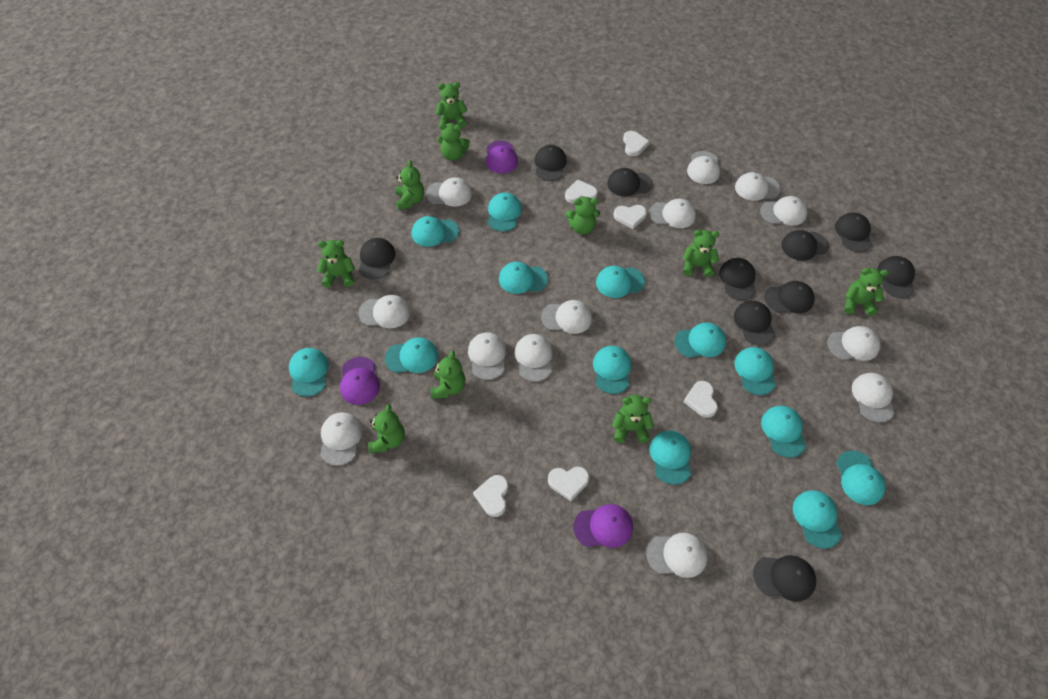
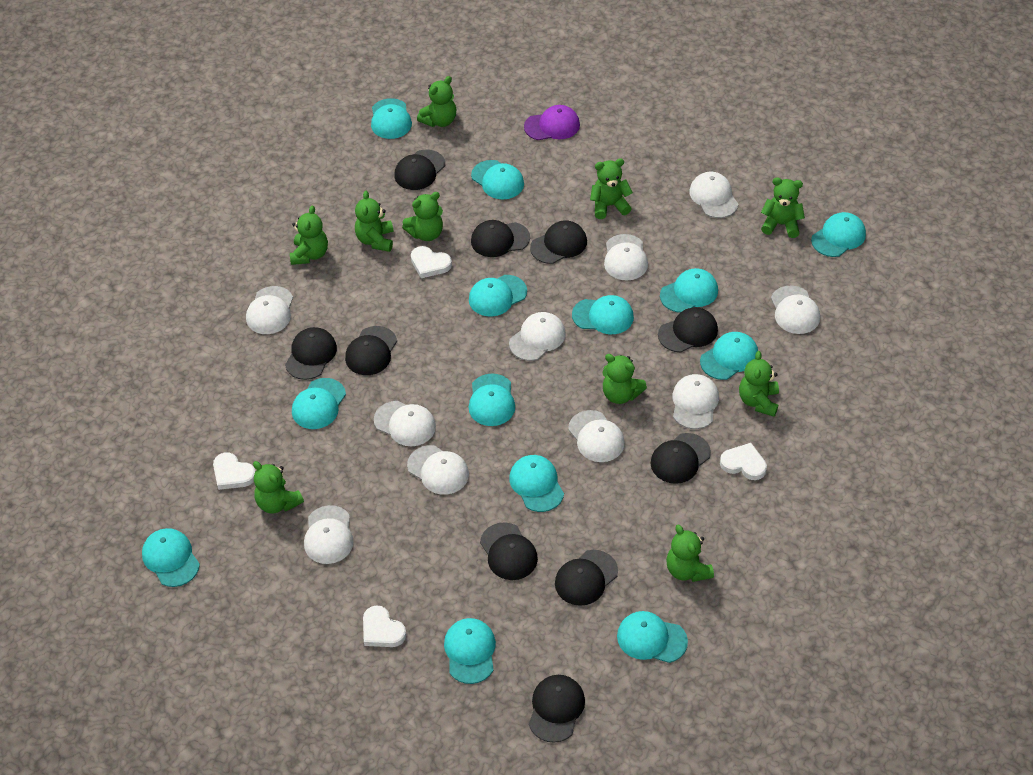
purple cap: 3 -> 1
white cap: 13 -> 10
white heart: 6 -> 4

